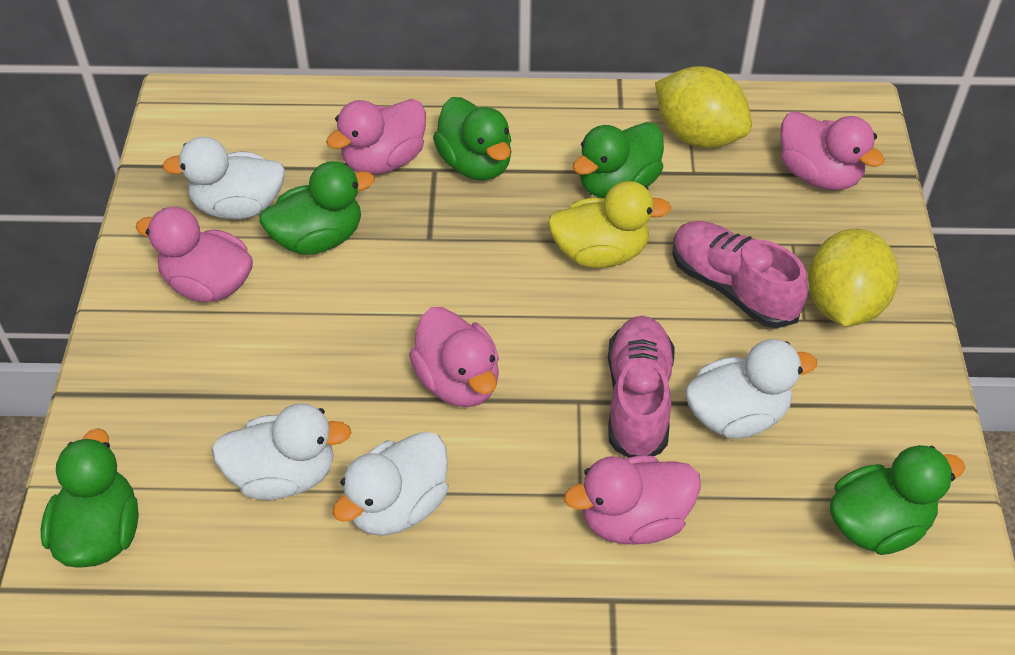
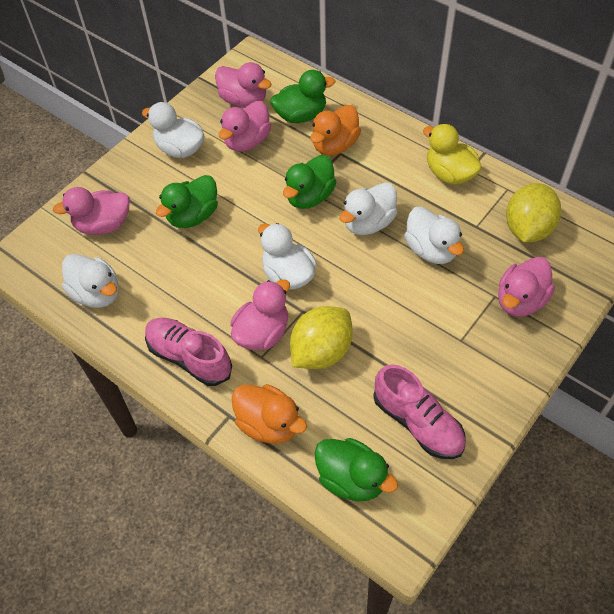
green duck: 5 -> 4
orange duck: 0 -> 2
white duck: 4 -> 5

